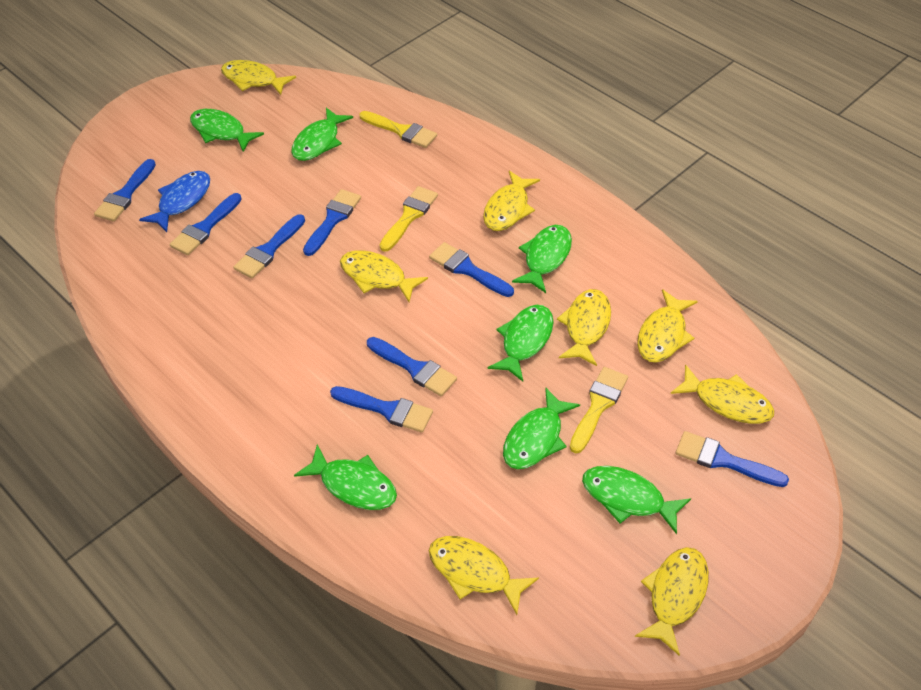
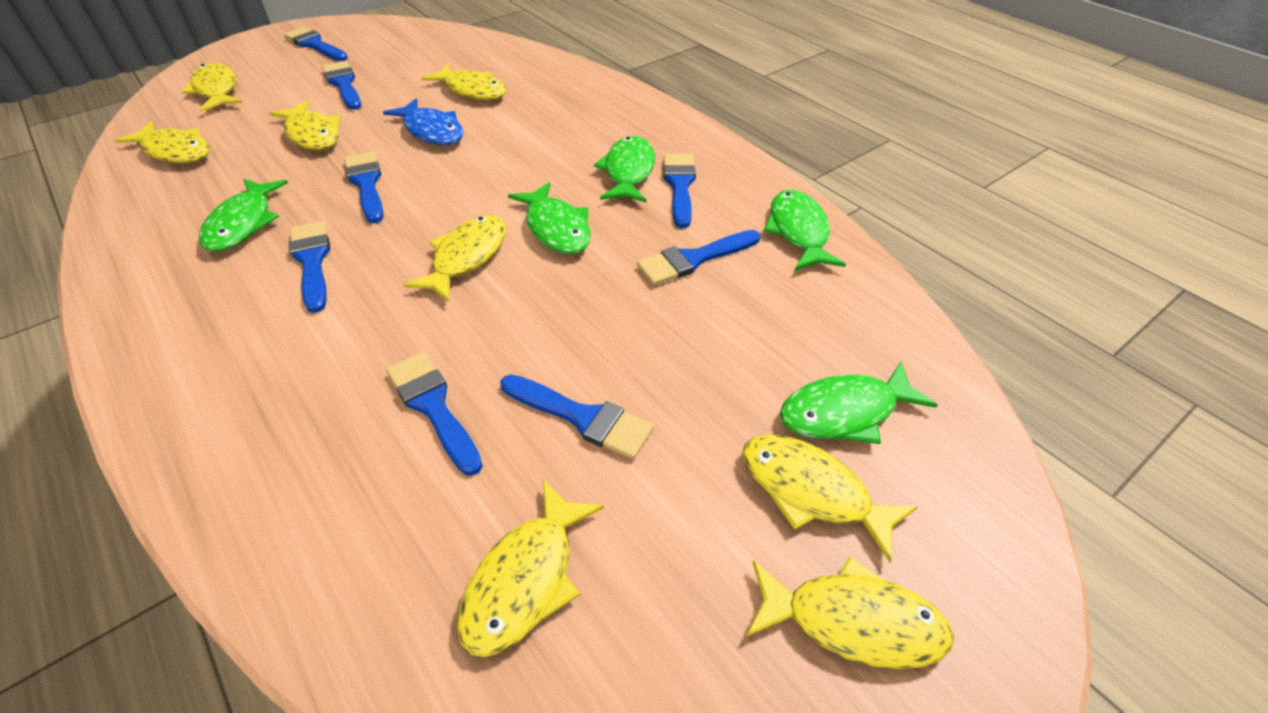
green fish: 7 -> 5
yellow brush: 3 -> 0

